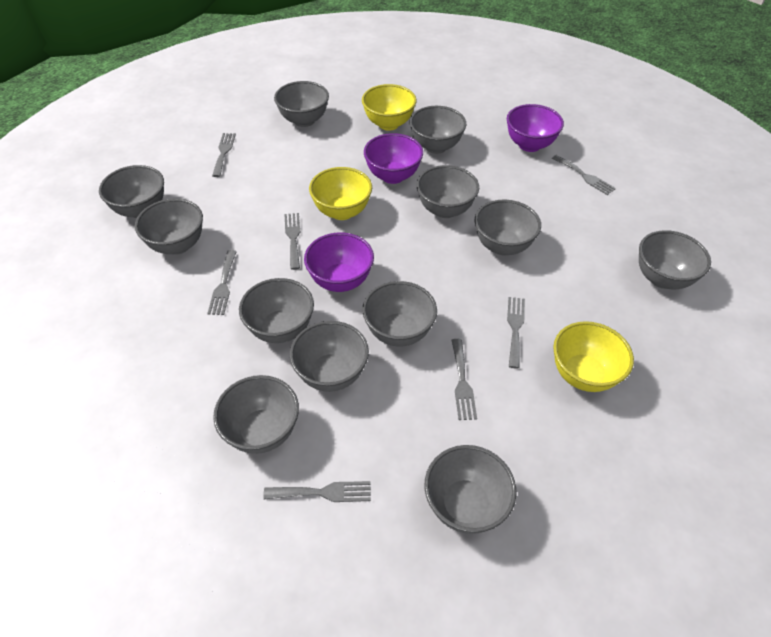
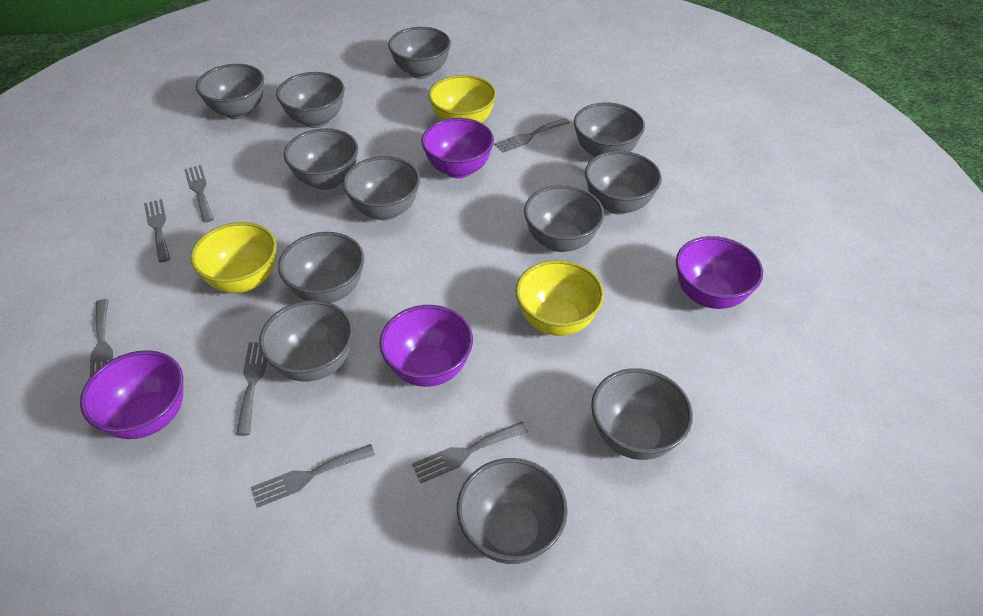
purple bowl: 3 -> 4

